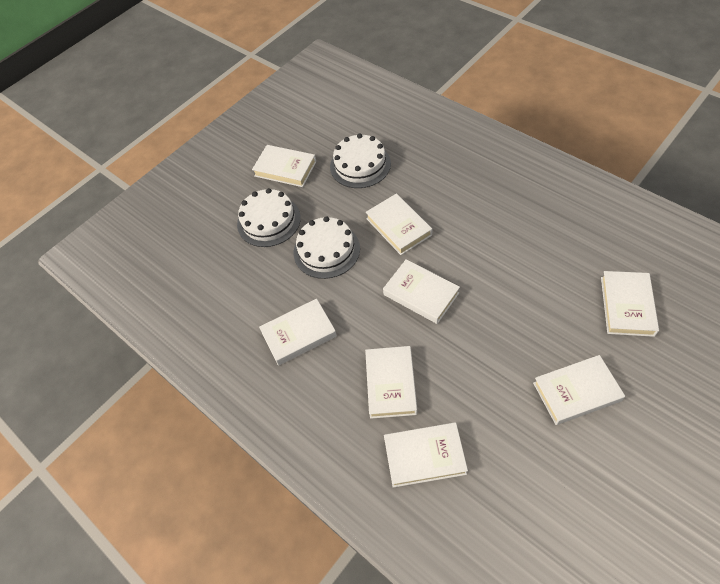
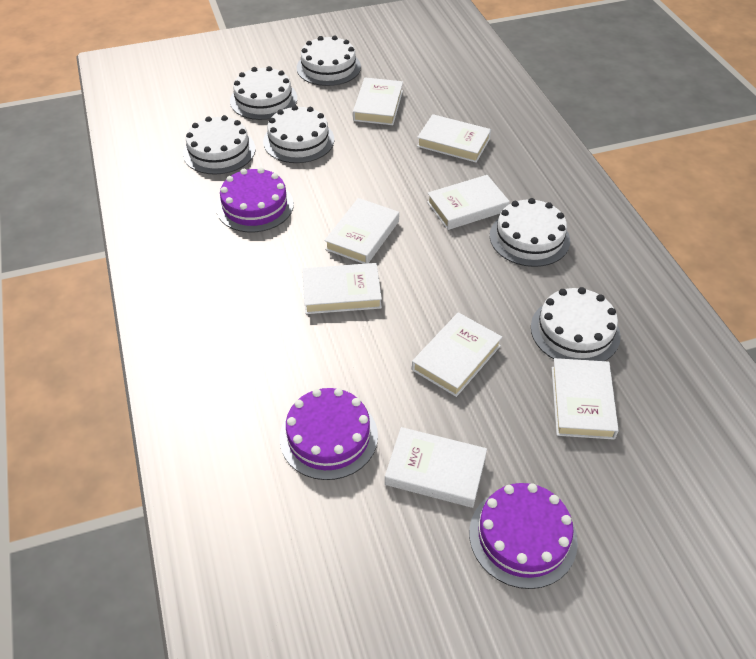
purple cake: 0 -> 3
white cake: 3 -> 6

